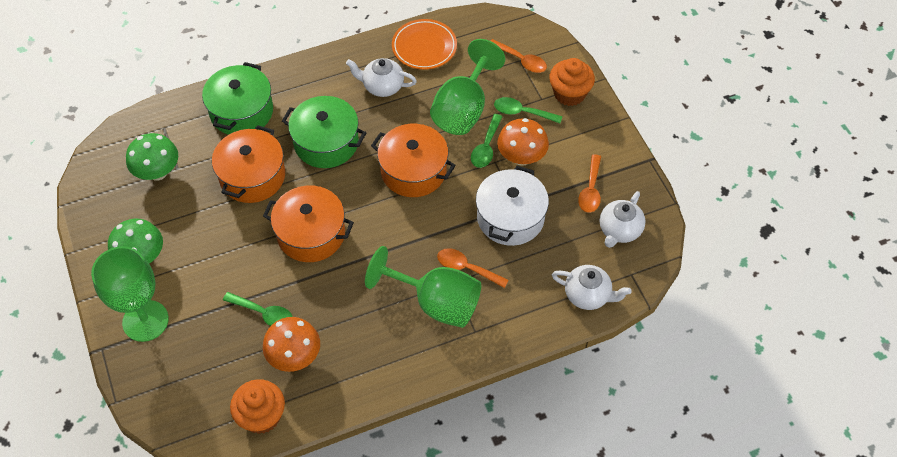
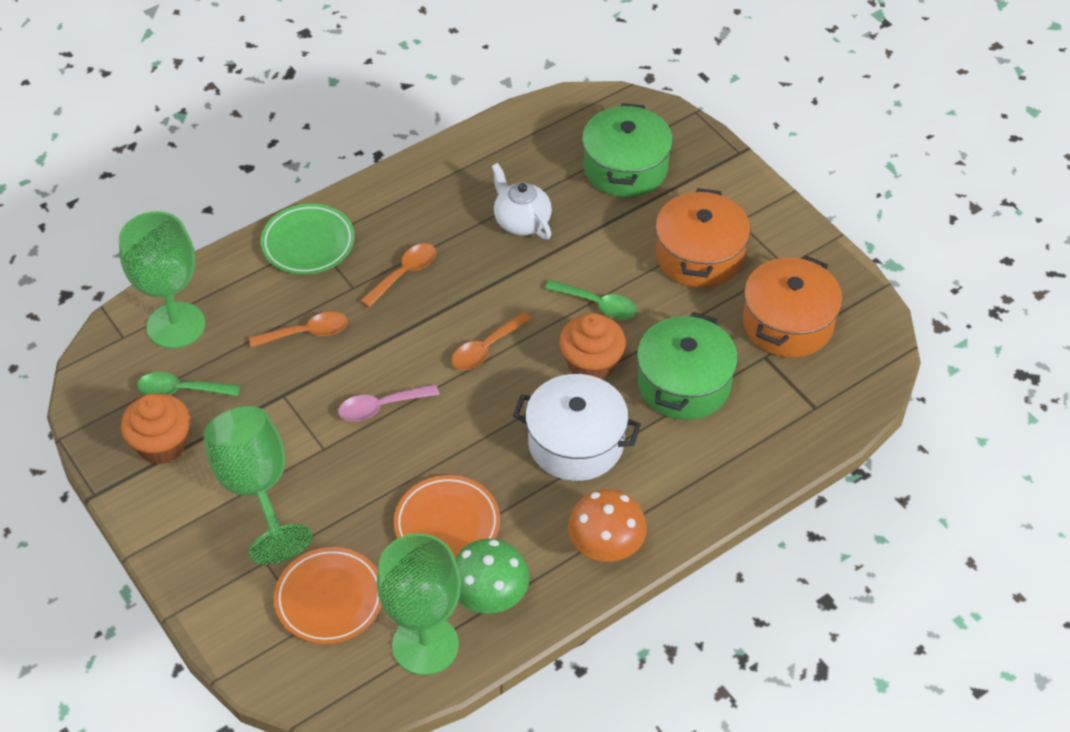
green mushroom: 2 -> 1
green plate: 0 -> 1
green spoon: 3 -> 2
orange mushroom: 2 -> 1
orange plate: 1 -> 2
orange pot: 3 -> 2
pink spoon: 0 -> 1
white teapot: 3 -> 1

